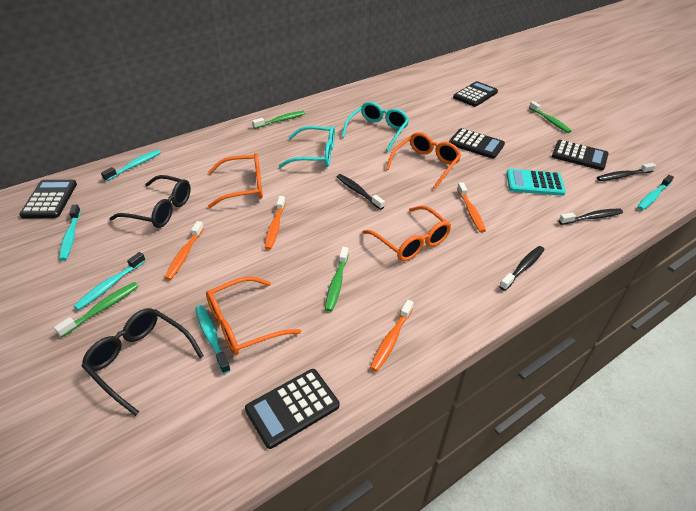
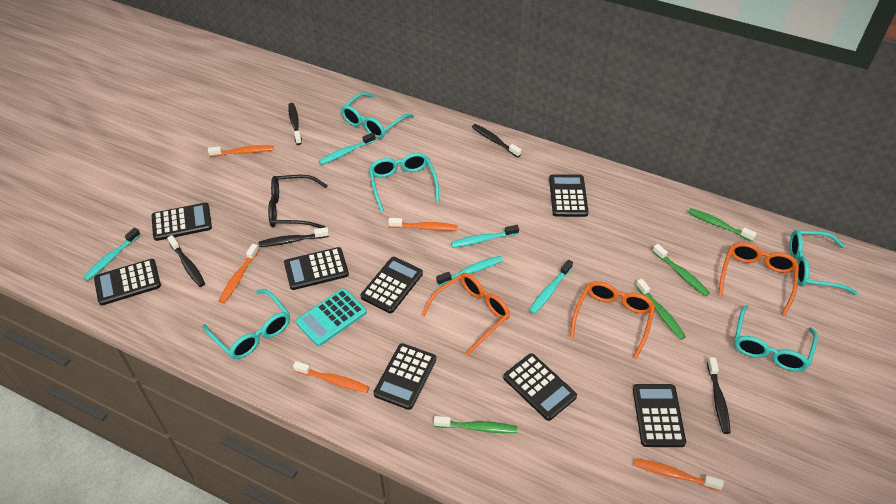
black calculator: 5 -> 8
black glasses: 2 -> 1
black toothbrush: 4 -> 5
orange glasses: 4 -> 3
orange toothbrush: 4 -> 5
turquoise glasses: 2 -> 5

